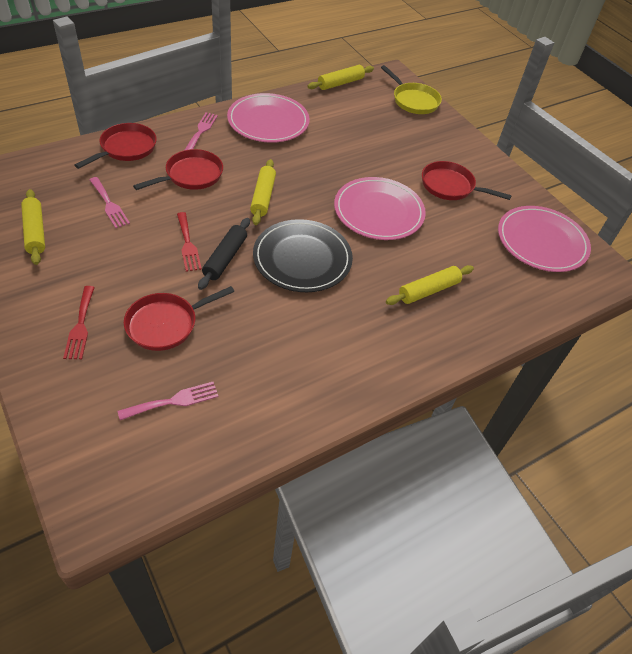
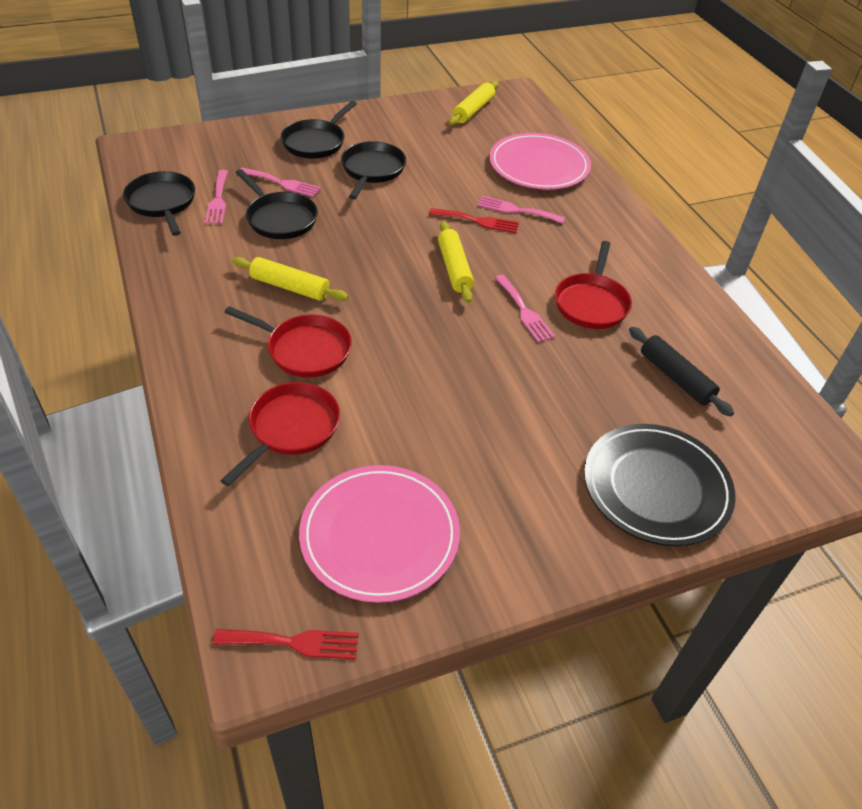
black pan: 0 -> 4
pink fork: 3 -> 4
pink plate: 3 -> 2
red pan: 4 -> 3
yellow pan: 1 -> 0
yellow rolling pin: 4 -> 3

